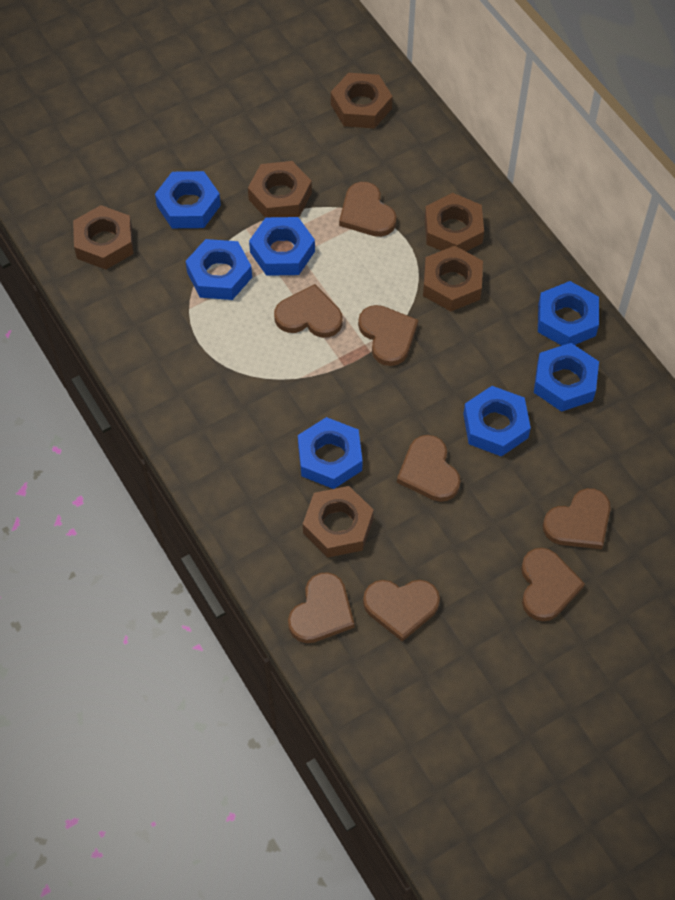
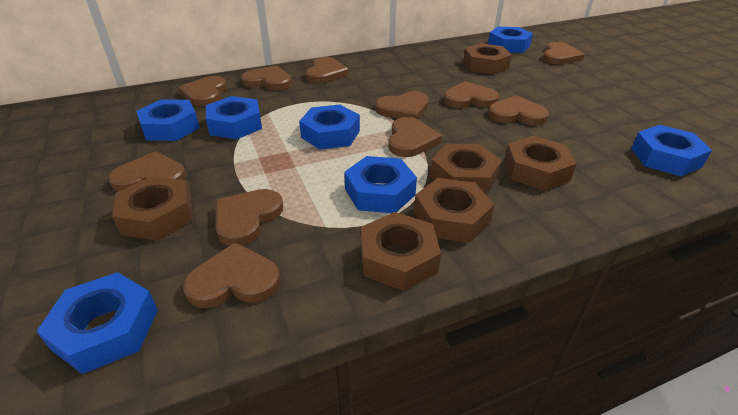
brown heart: 8 -> 11

